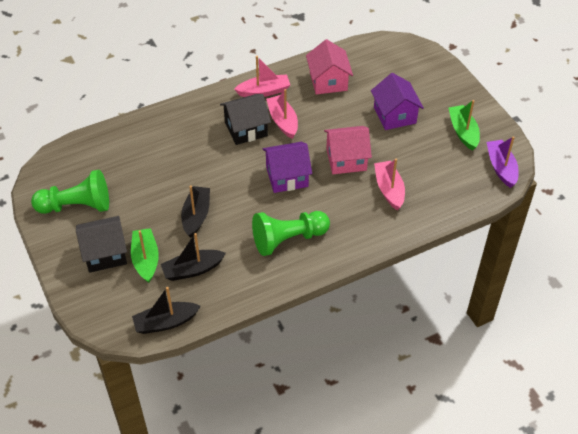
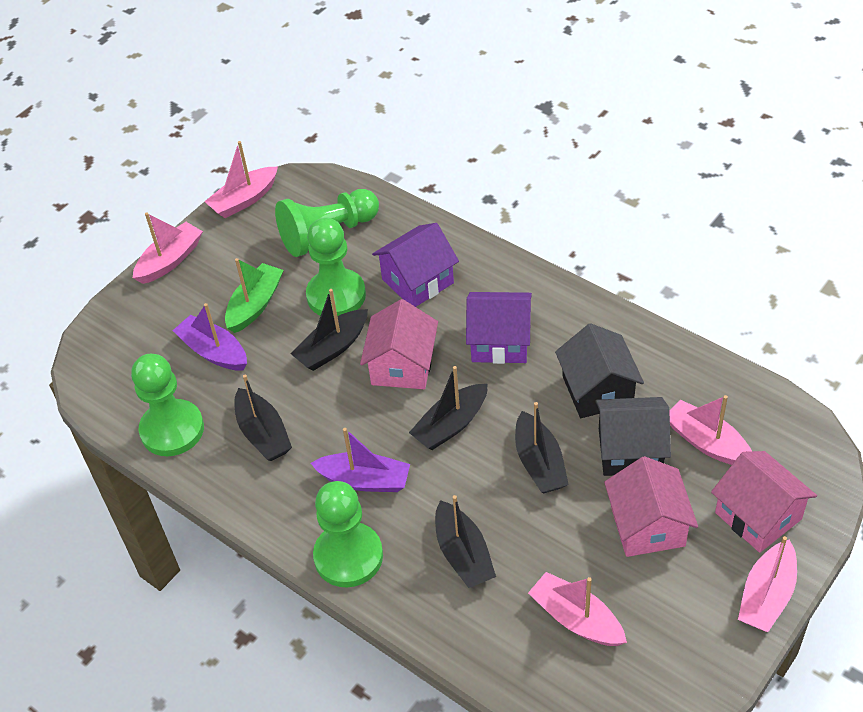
black boat: 3 -> 5
green boat: 2 -> 1
green pawn: 2 -> 4
pink boat: 3 -> 5
pink house: 2 -> 3
purple boat: 1 -> 2

